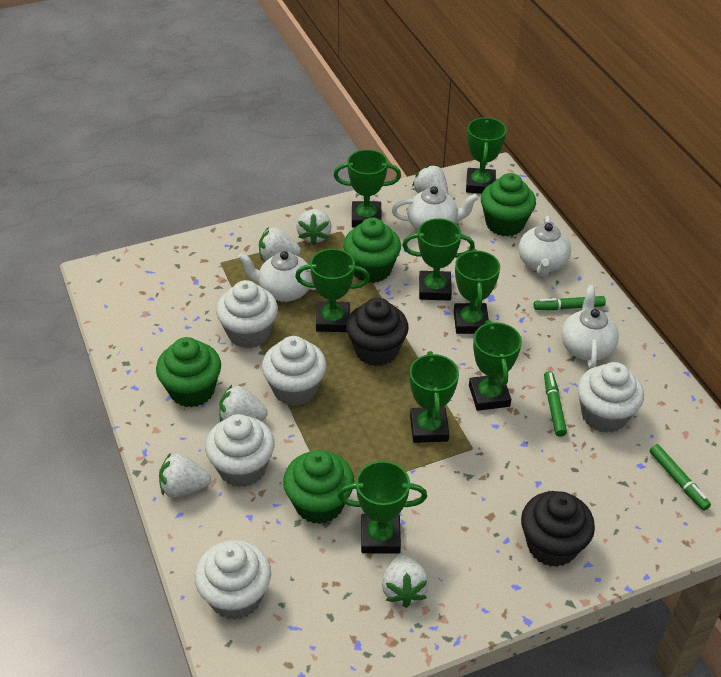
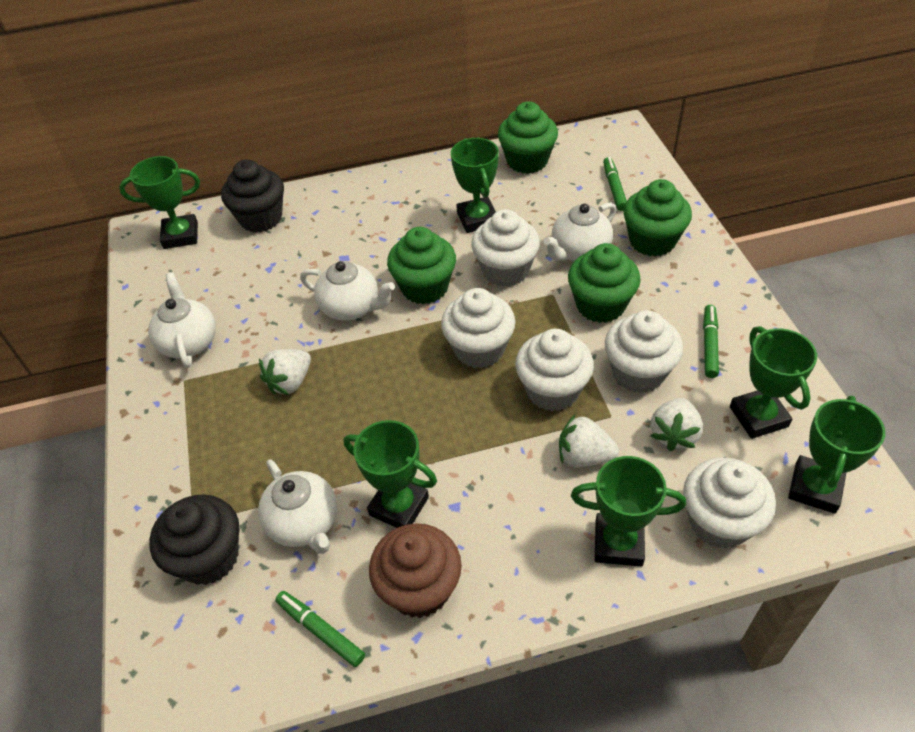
brown cupcake: 0 -> 1
green trophy: 8 -> 6
white strawberry: 6 -> 3

